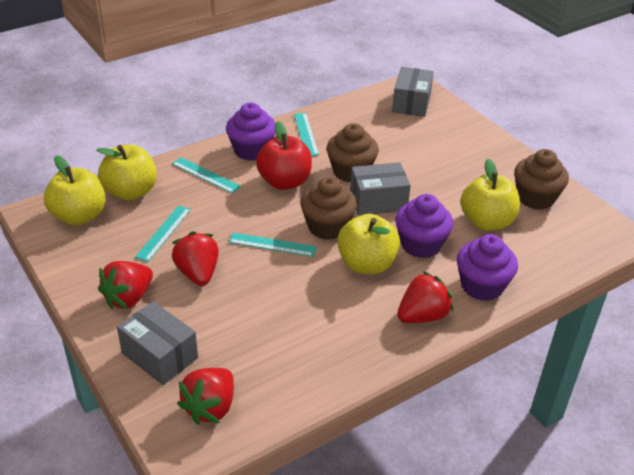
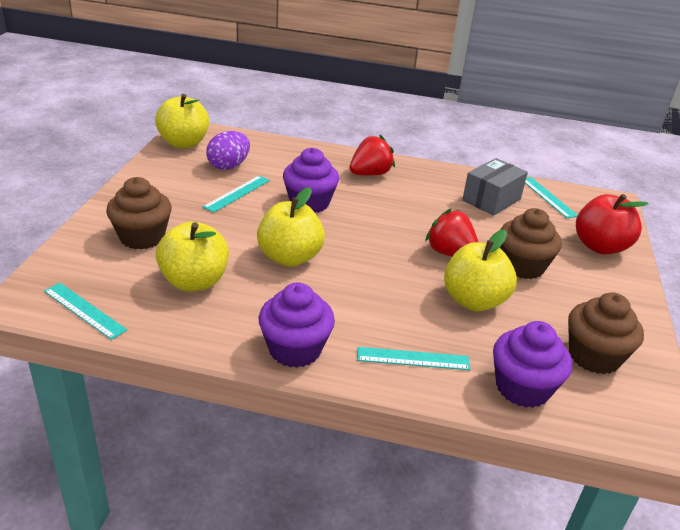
grey box: 3 -> 1
purple egg: 0 -> 1
red strawberry: 4 -> 2

